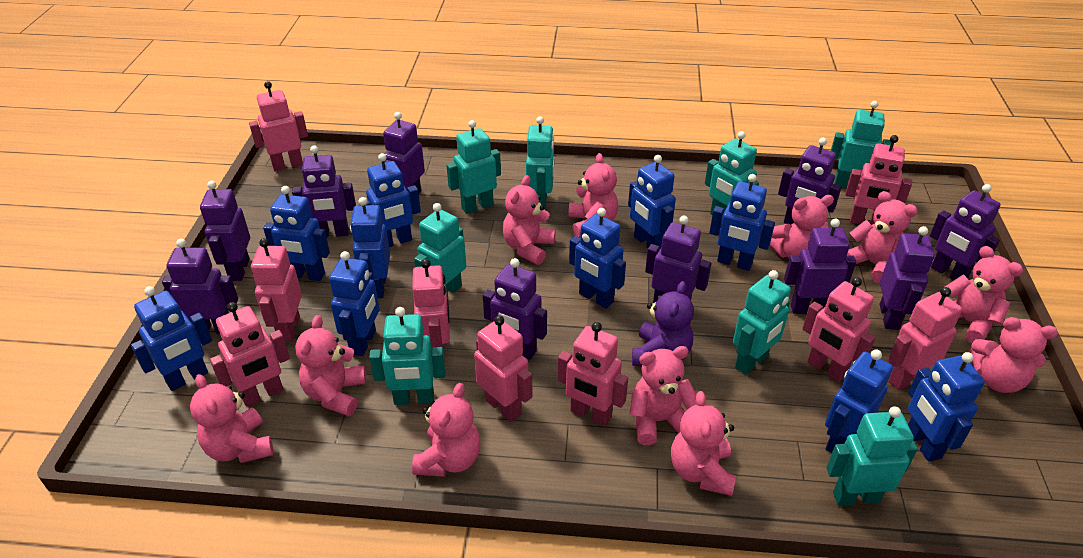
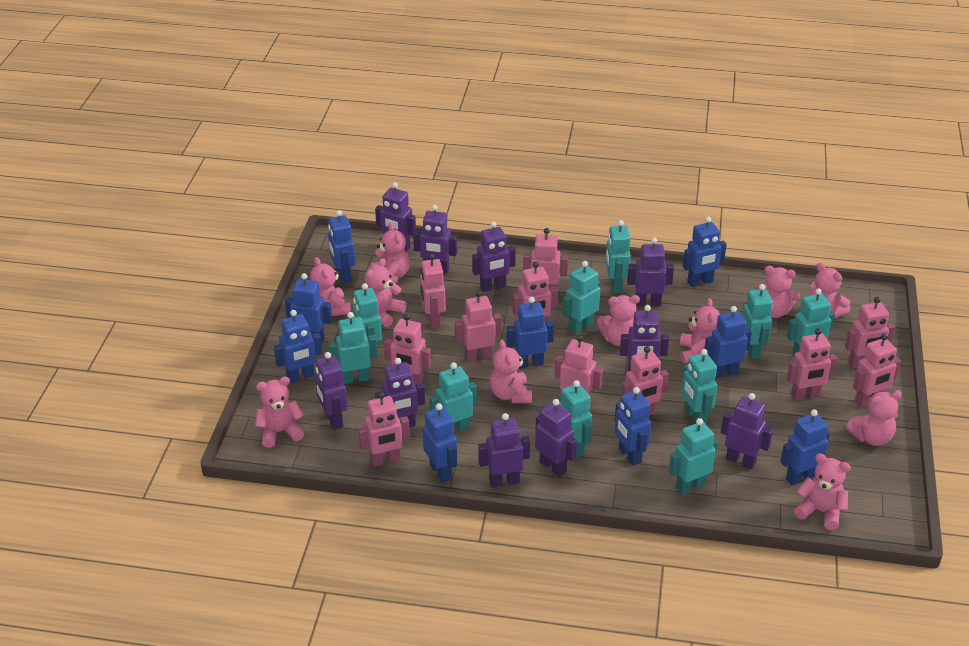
blue robot: 10 -> 9
pink robot: 9 -> 11
purple teddy bear: 1 -> 0
turquoise robot: 8 -> 10

